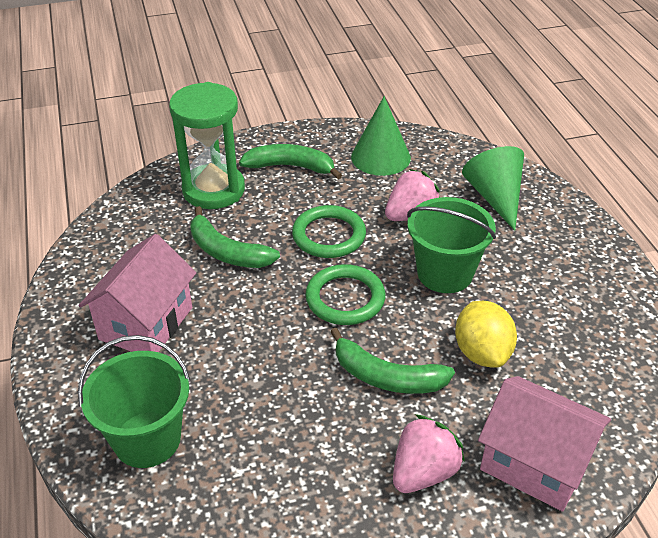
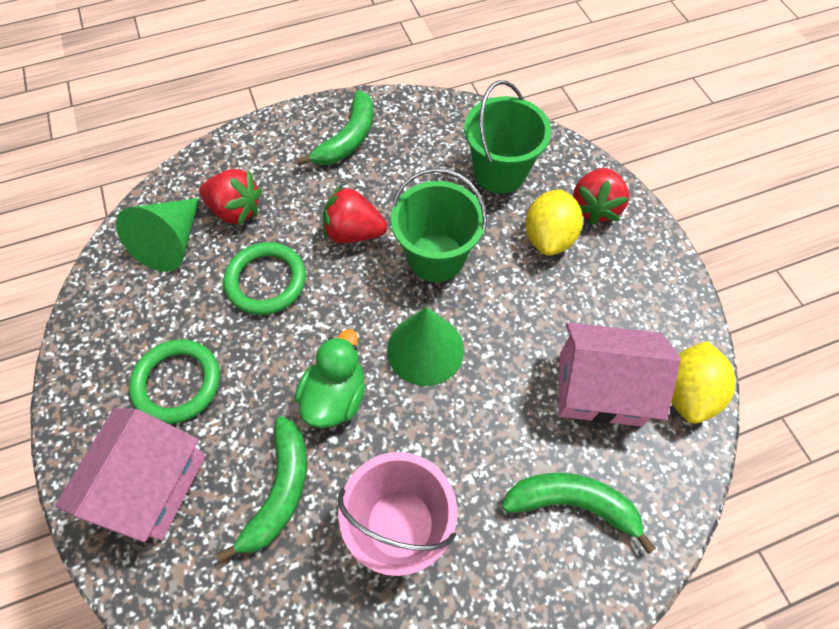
green duck: 0 -> 1
green hourglass: 1 -> 0
pink bucket: 0 -> 1
pink strawberry: 2 -> 0
red strawberry: 0 -> 3
yellow lemon: 1 -> 2

